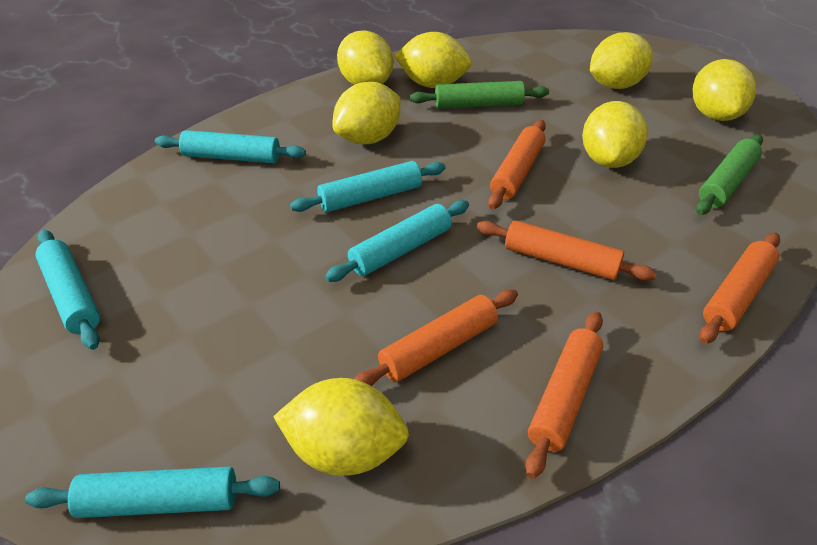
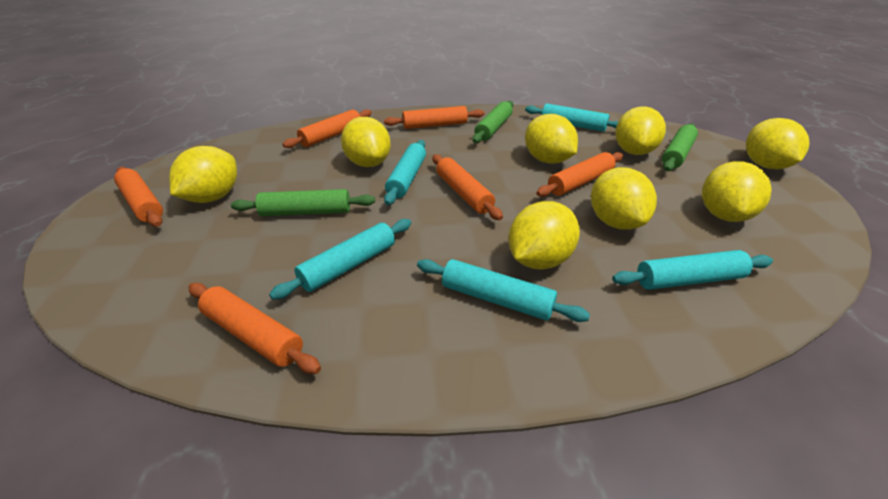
green rolling pin: 2 -> 3
orange rolling pin: 5 -> 6
yellow lemon: 7 -> 8

